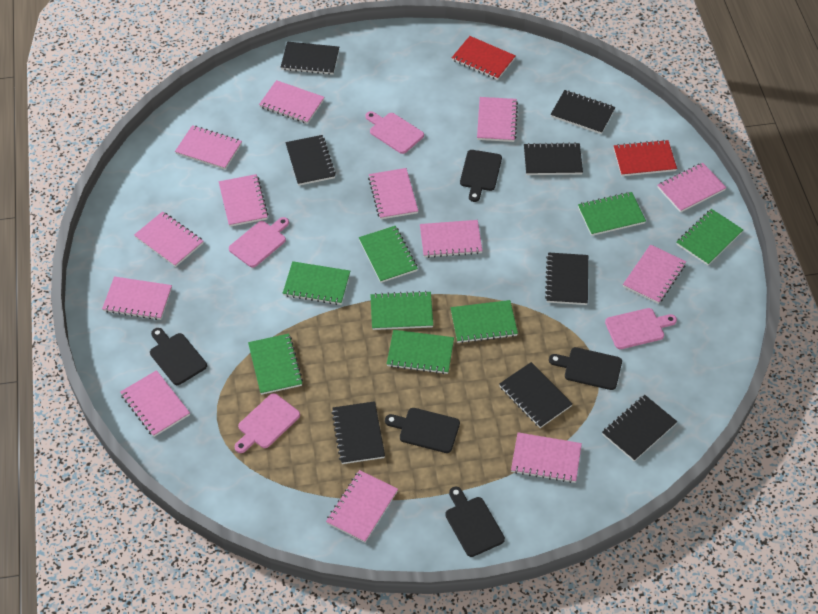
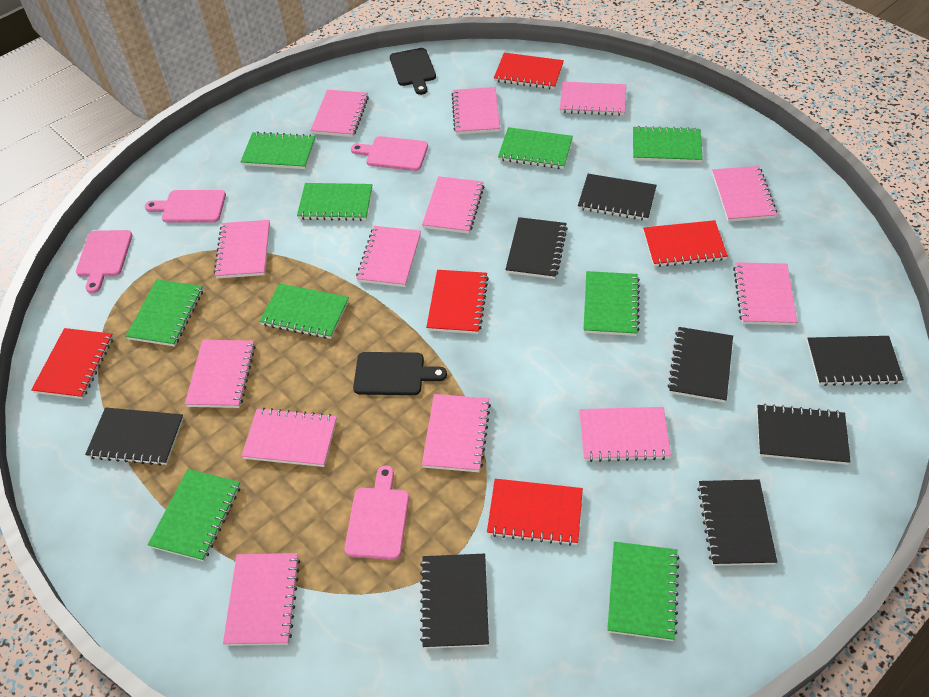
black cutting board: 5 -> 2
green notebook: 8 -> 9
red notebook: 2 -> 5

